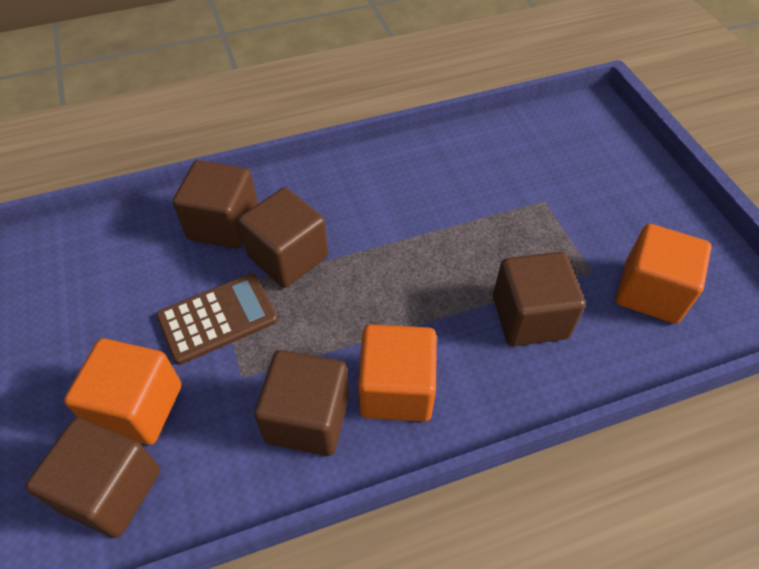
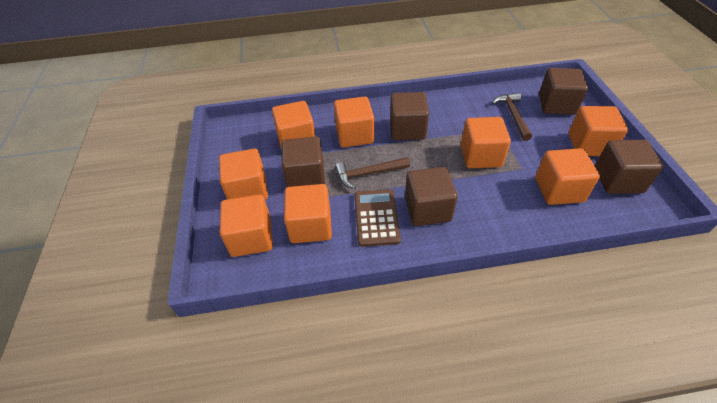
brown hammer: 0 -> 2
orange cube: 3 -> 8

